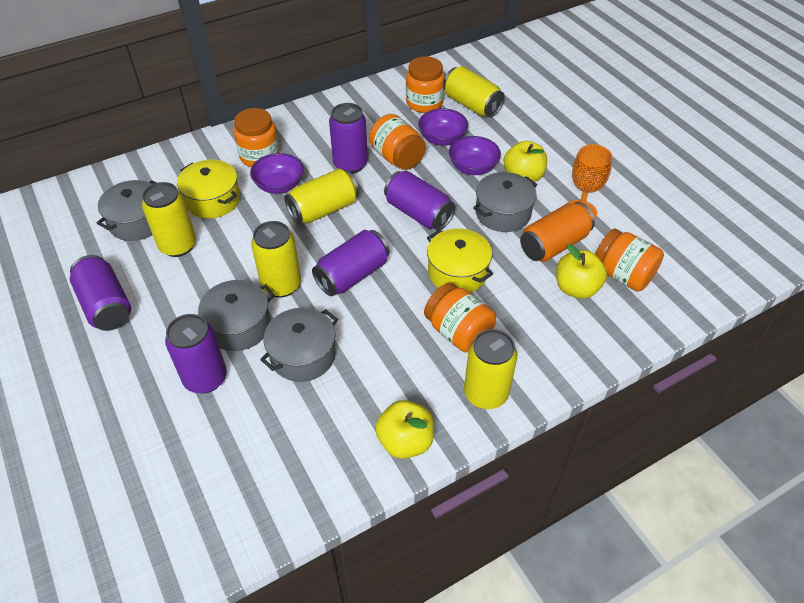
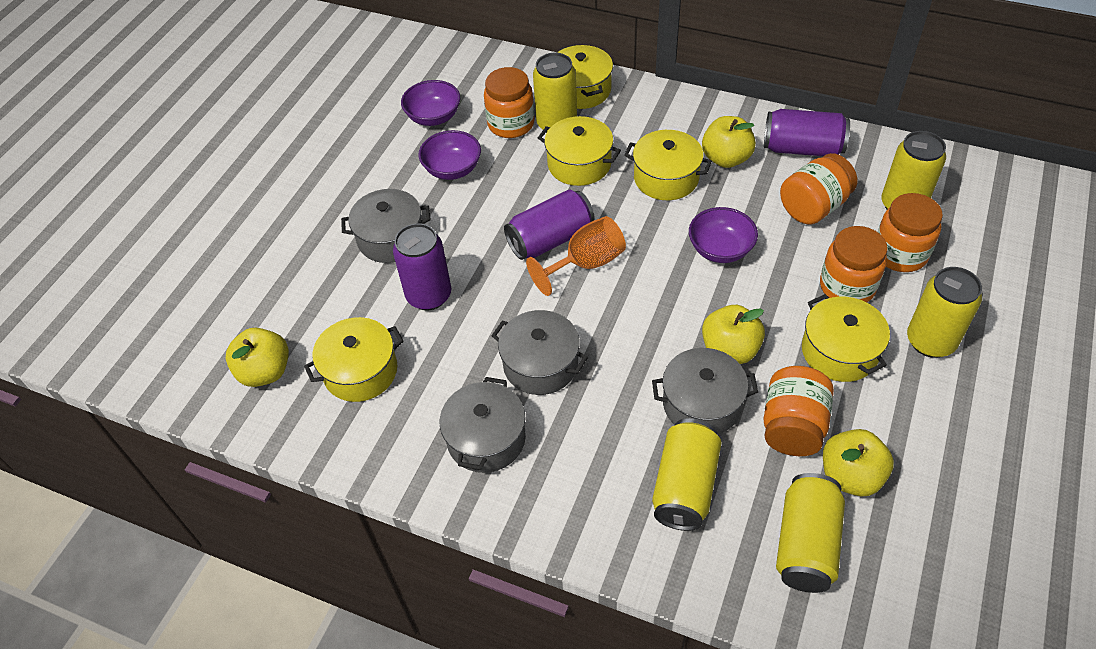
orange can: 1 -> 0
purple can: 5 -> 3
yellow apple: 3 -> 4
yellow pot: 2 -> 5

